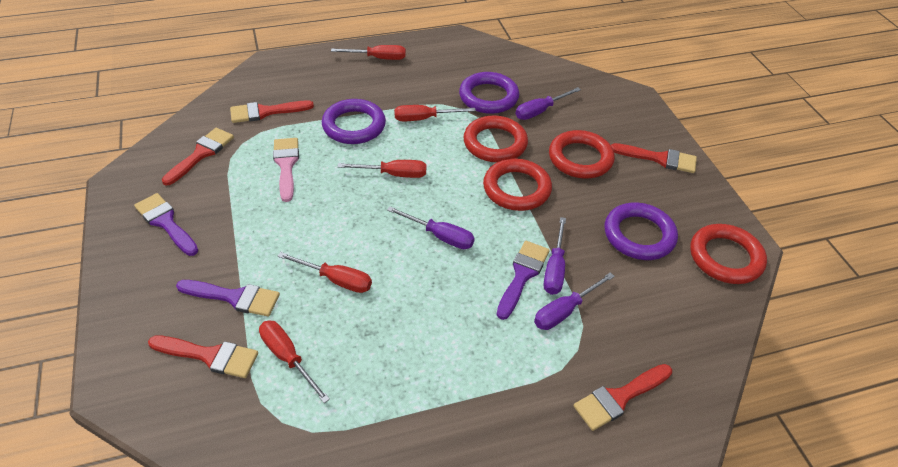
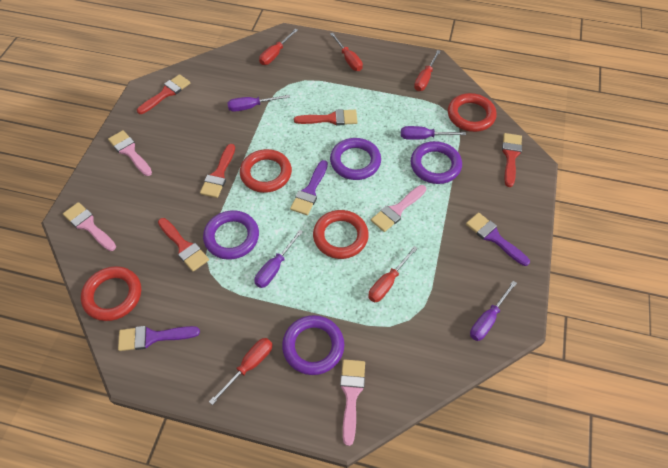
pink brush: 1 -> 4
purple ring: 3 -> 4

